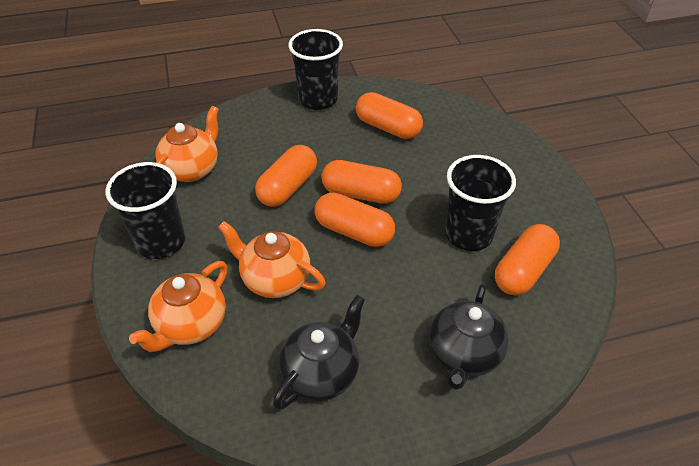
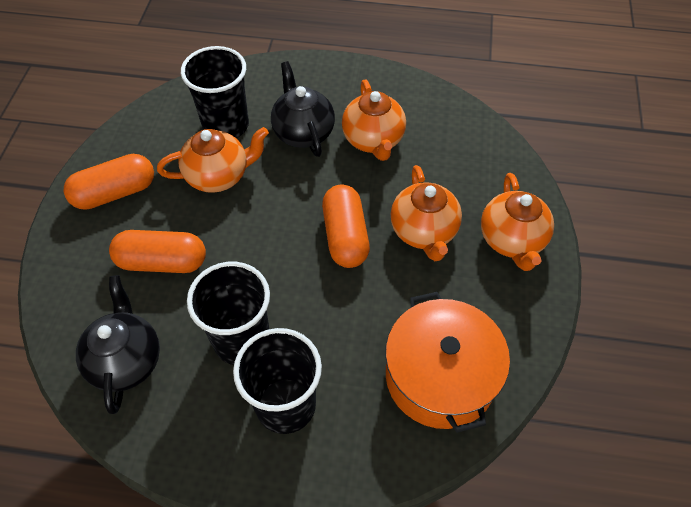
orange capsule: 5 -> 3
orange pot: 0 -> 1
orange teapot: 3 -> 4

